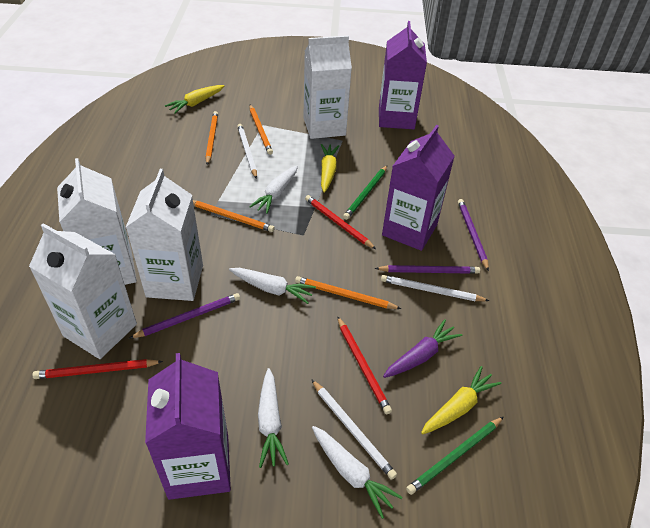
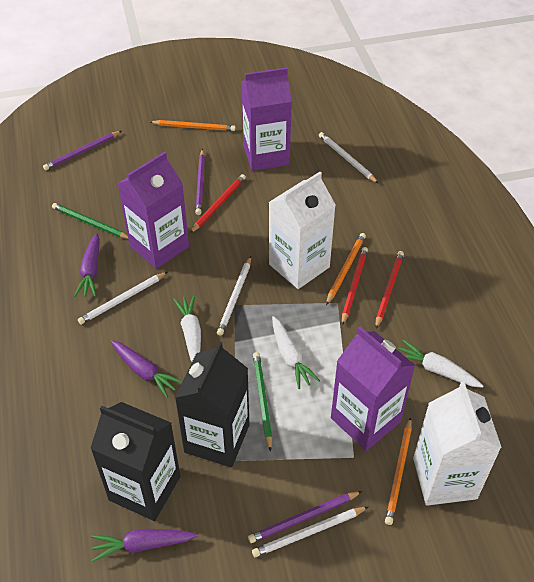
black carton: 0 -> 2
orange pencil: 4 -> 3
purple carrot: 1 -> 3
white carrot: 4 -> 3
white carton: 4 -> 2
white pencil: 3 -> 4
yellow carrot: 3 -> 0

